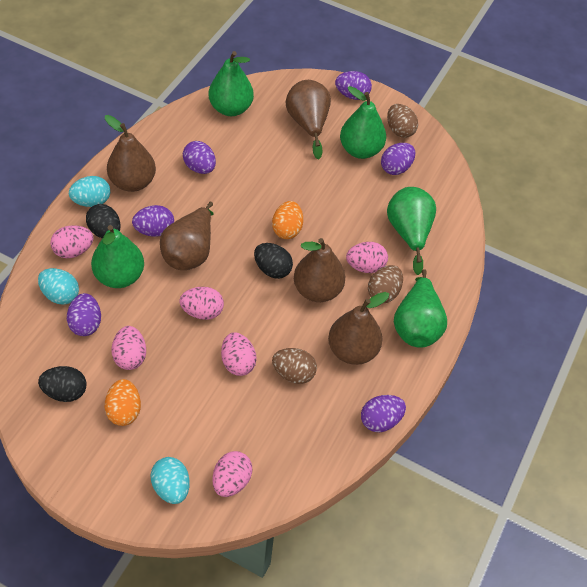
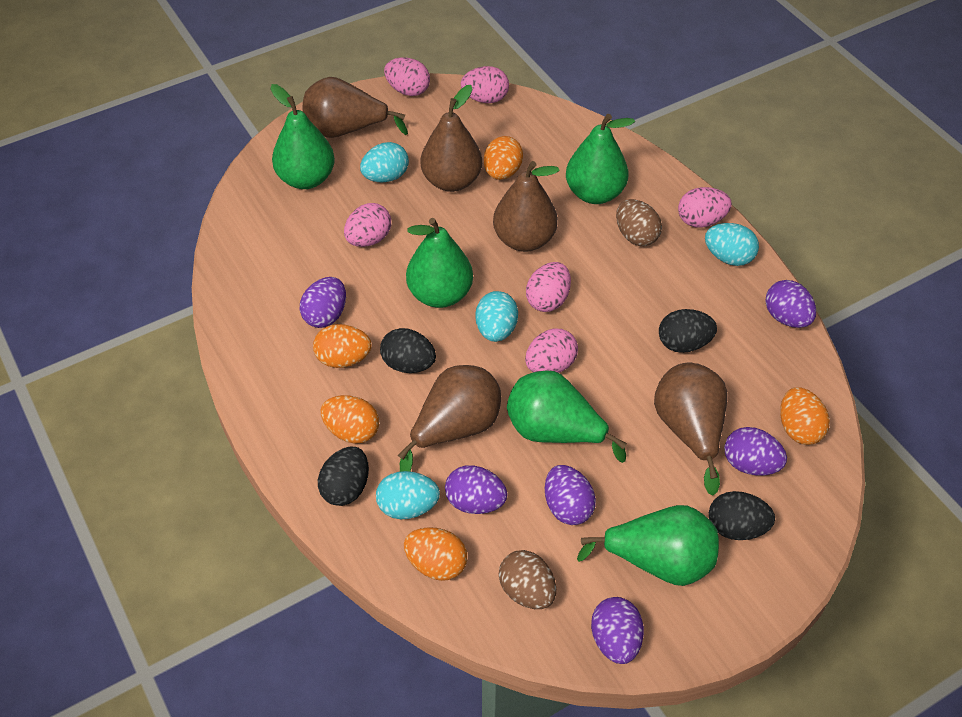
black egg: 3 -> 4
brown egg: 3 -> 2
orange egg: 2 -> 5
turquoise egg: 3 -> 4

